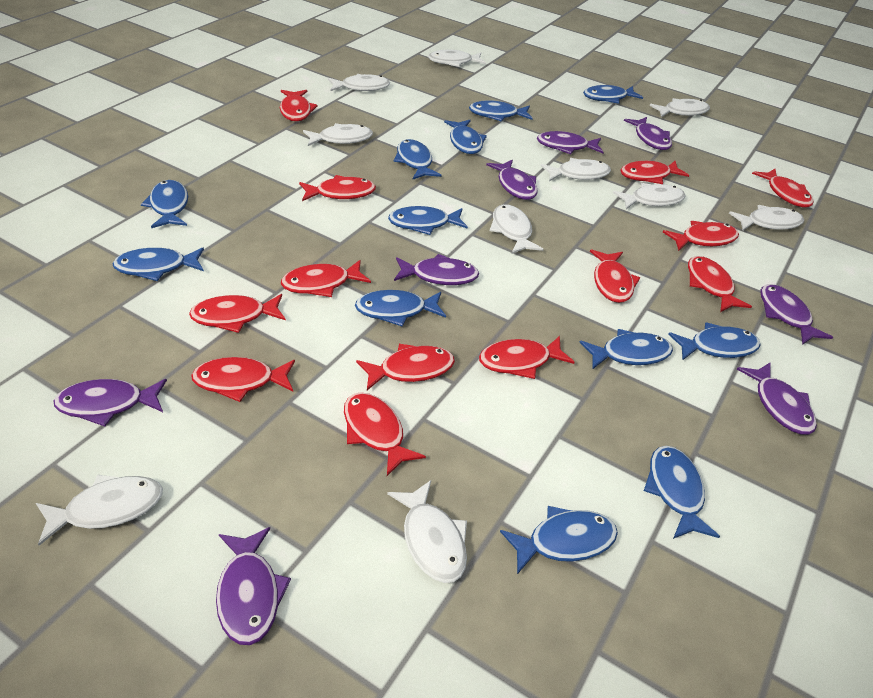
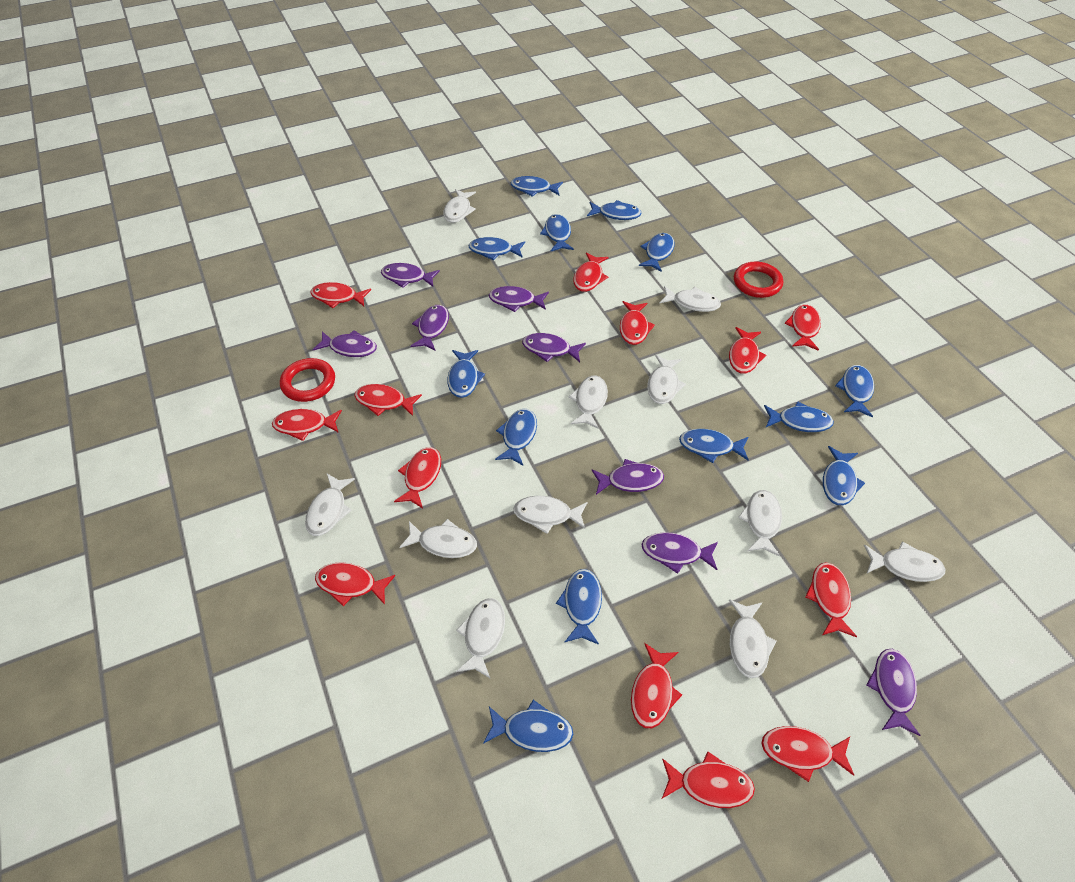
blue fish: 12 -> 13
red ring: 0 -> 2
white fish: 10 -> 11

